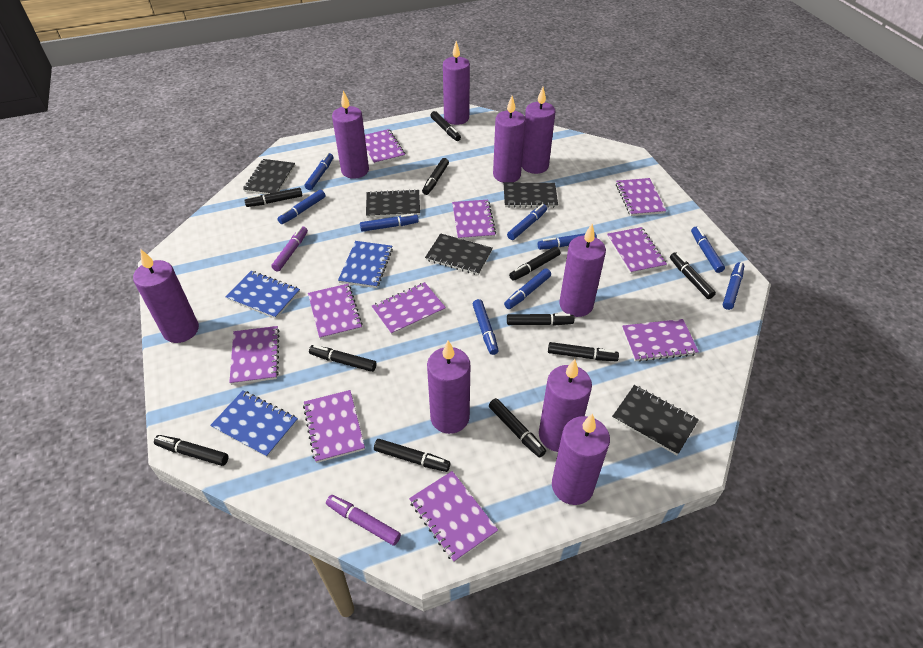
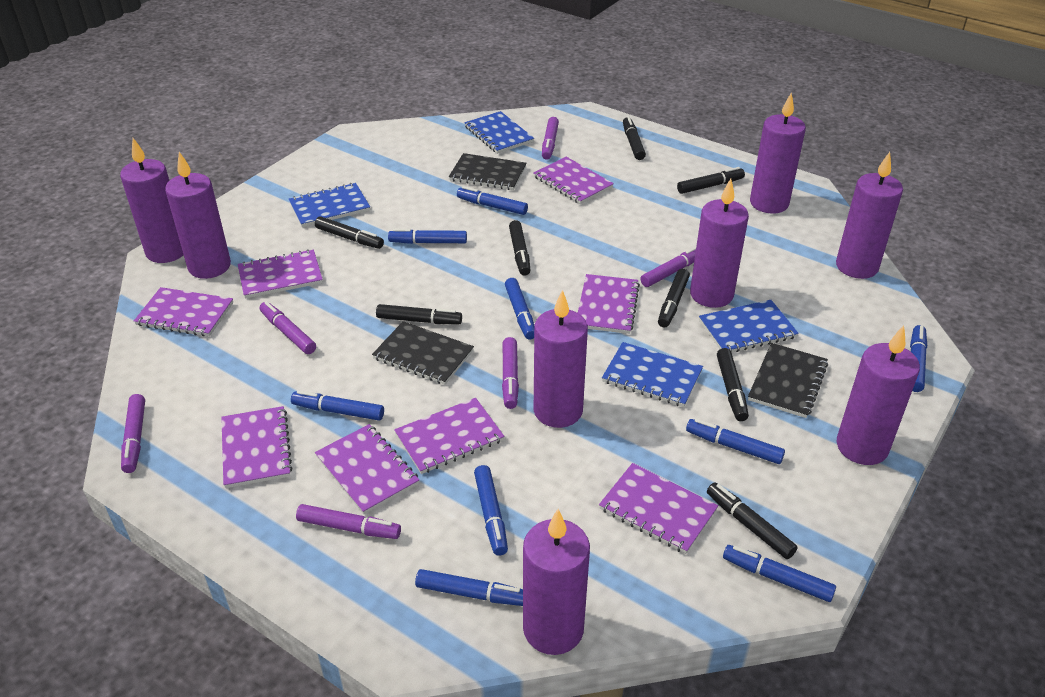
black marker: 11 -> 8
black notebook: 5 -> 3
blue notebook: 3 -> 4
purple candle: 9 -> 8
purple marker: 2 -> 6
purple notebook: 10 -> 8

